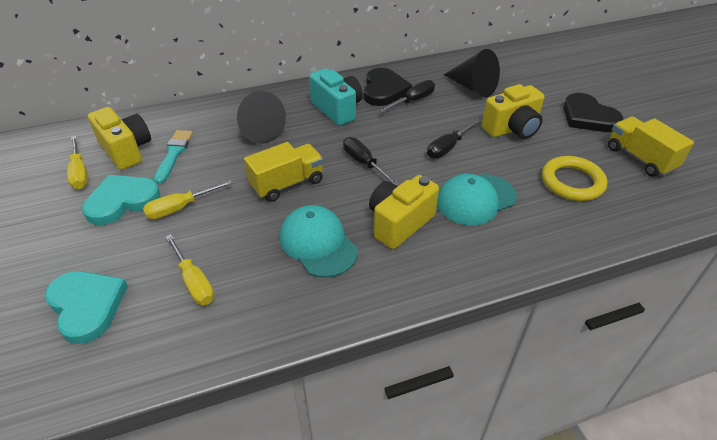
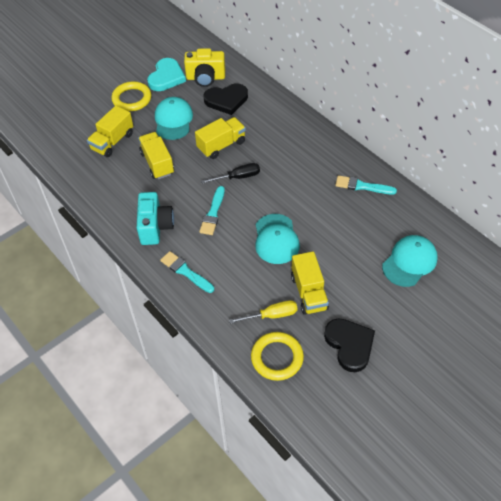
black cone: 2 -> 0
black screwdriver: 3 -> 1
turquoise brush: 1 -> 3
turquoise cap: 2 -> 3
turquoise heart: 2 -> 1
yellow camera: 3 -> 1
yellow ring: 1 -> 2
yellow screwdriver: 3 -> 1
yellow truck: 2 -> 4

